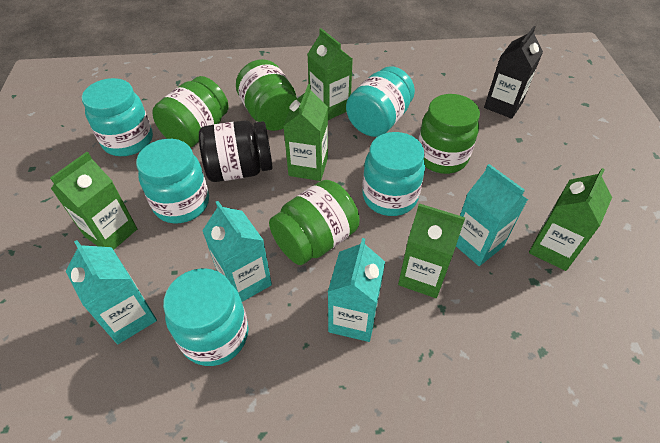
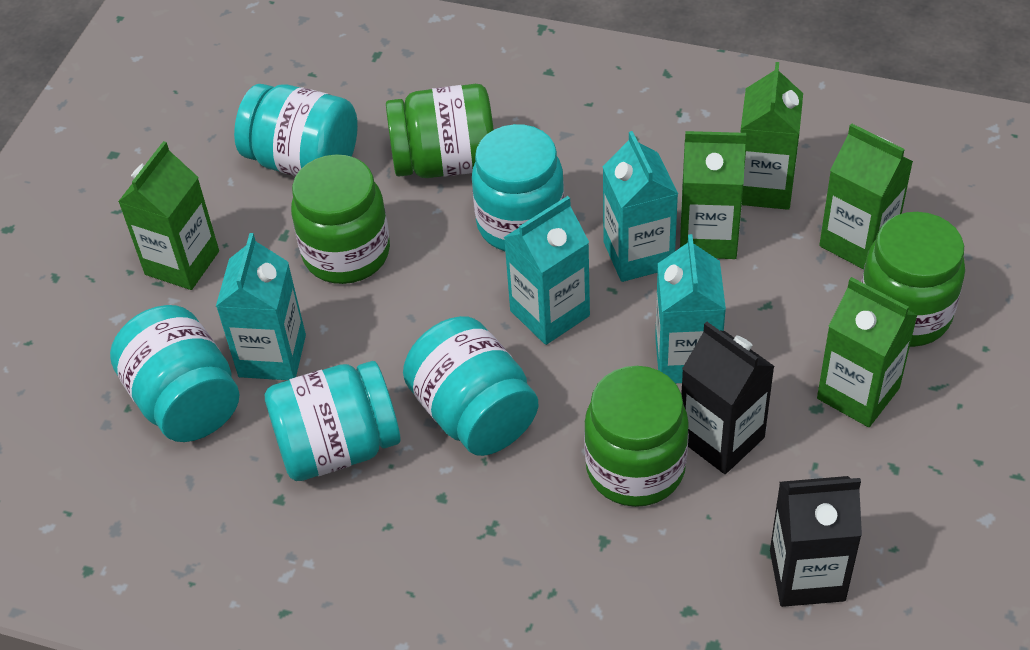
black carton: 1 -> 2
black jar: 1 -> 0

